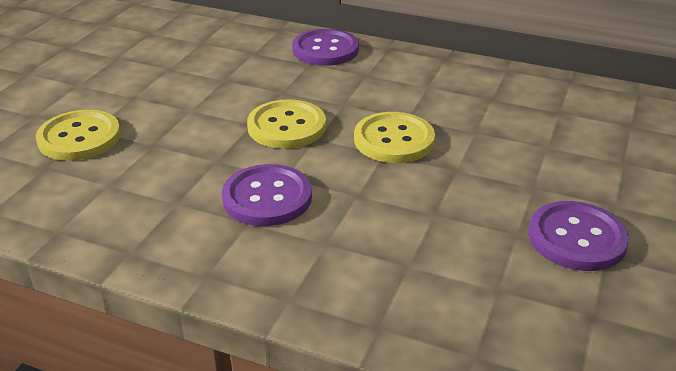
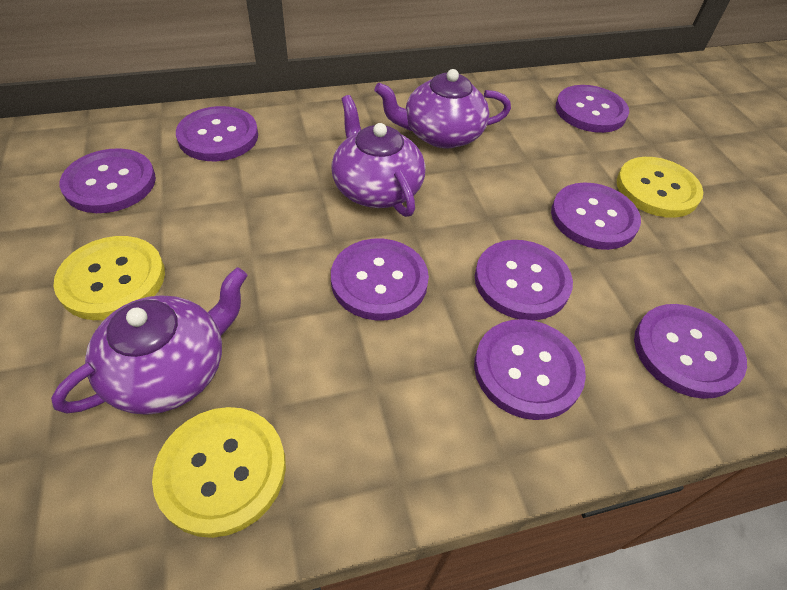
purple button: 3 -> 8
purple teapot: 0 -> 3

